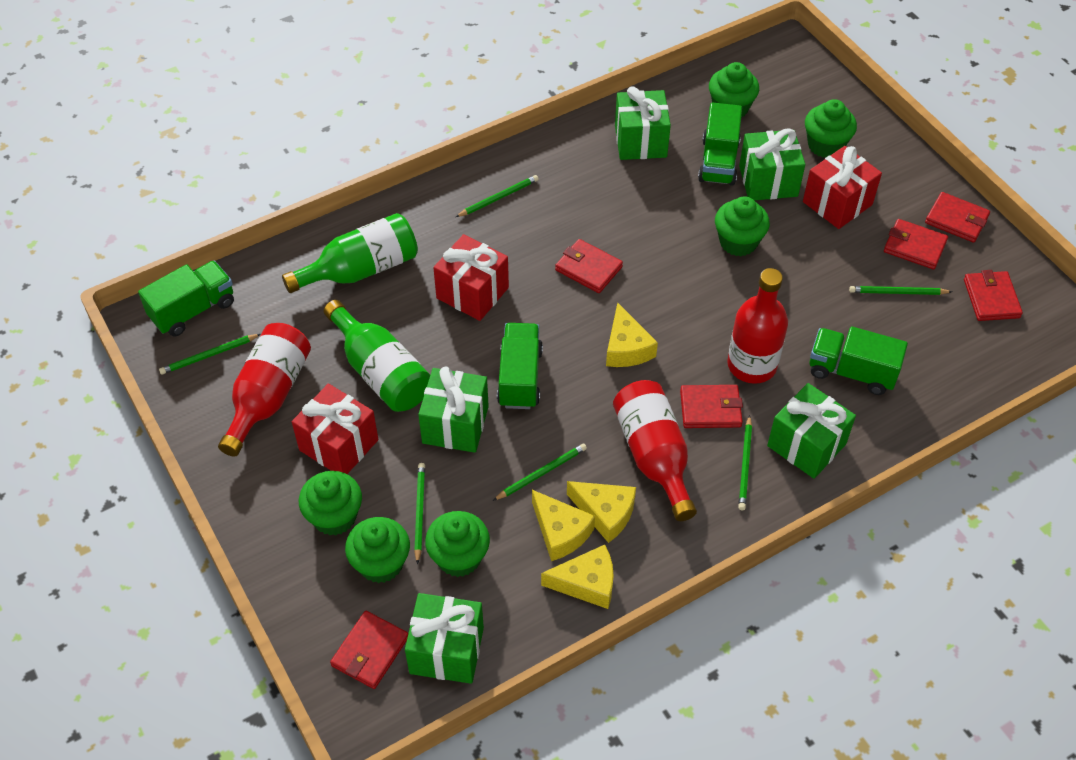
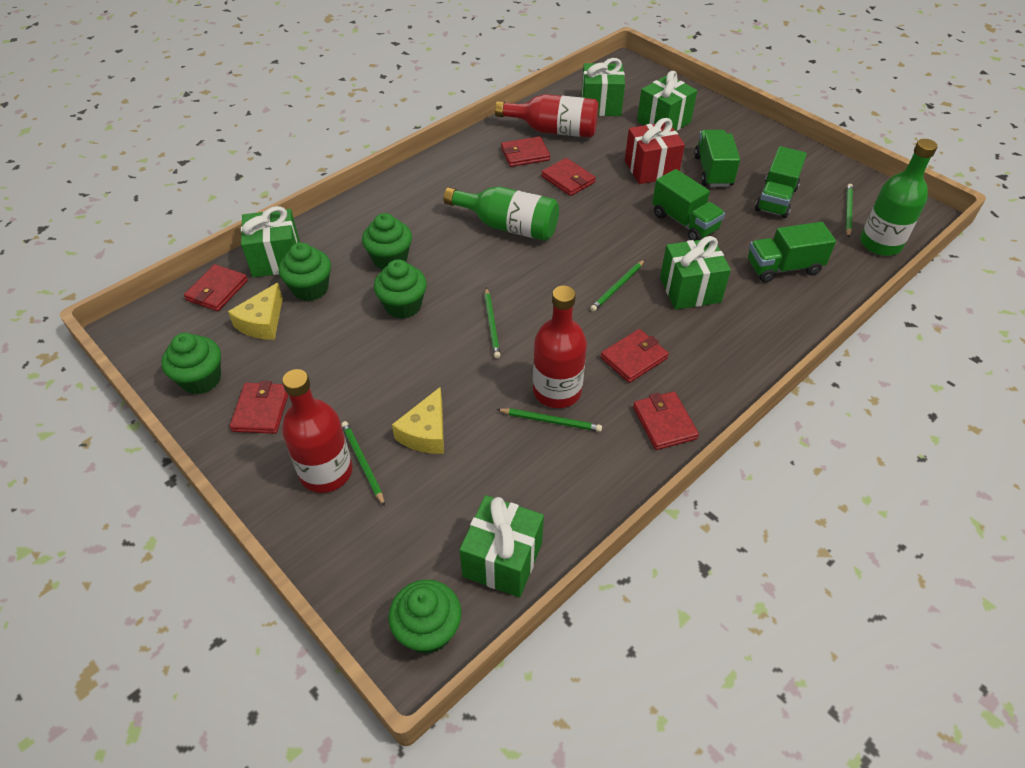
green cupcake: 6 -> 5
green pencil: 6 -> 5
red gift: 3 -> 1
yellow cheese: 4 -> 2

